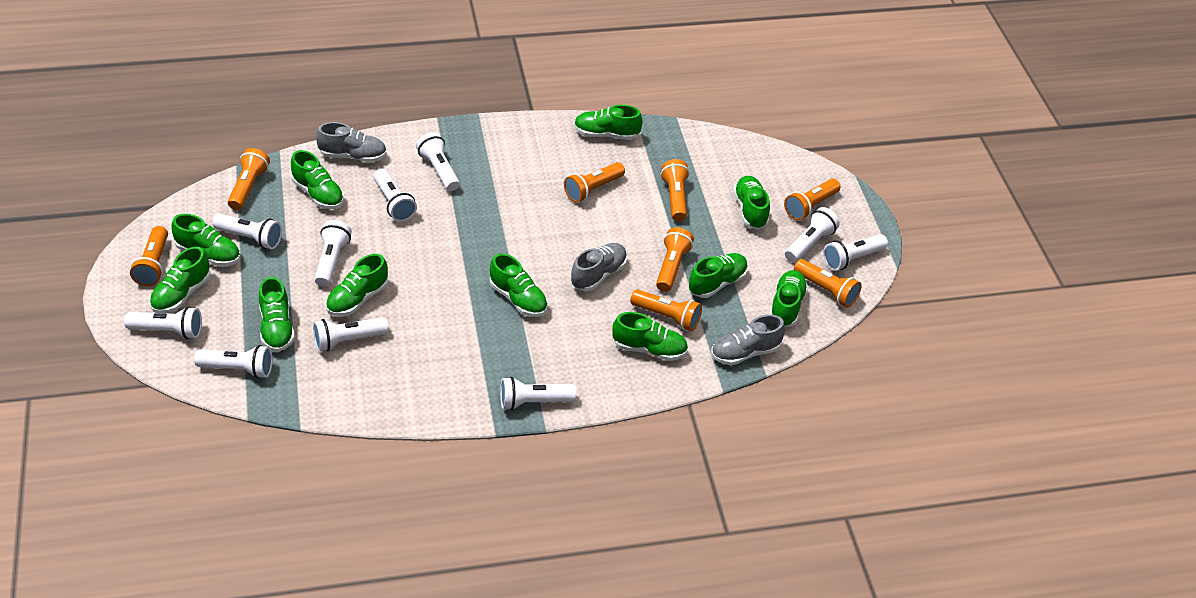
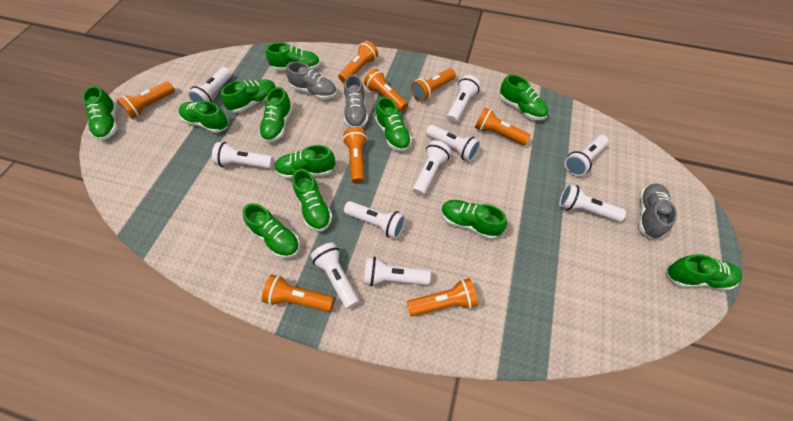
green shoe: 11 -> 12

